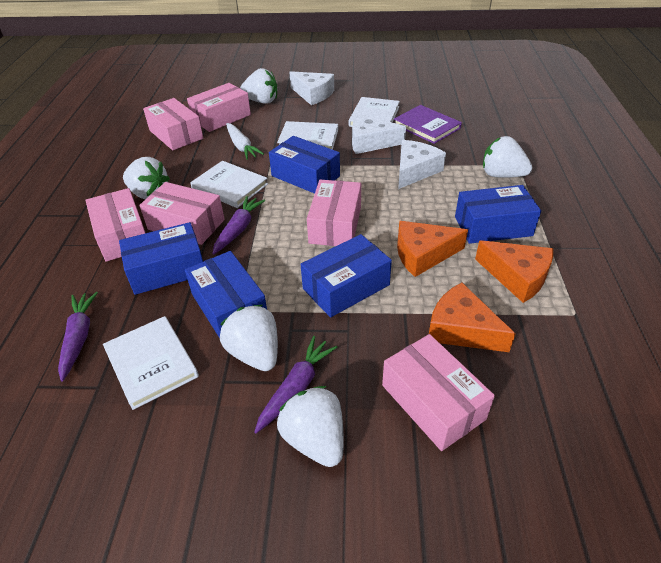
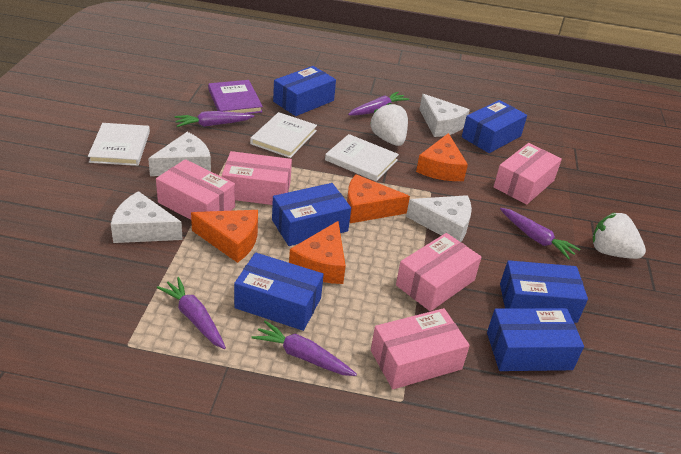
blue box: 5 -> 6
orange cheese: 3 -> 4
pink box: 6 -> 5
purple carrot: 3 -> 5
white book: 4 -> 3
white carrot: 1 -> 0
white cheese: 3 -> 4
white strawberry: 5 -> 2

